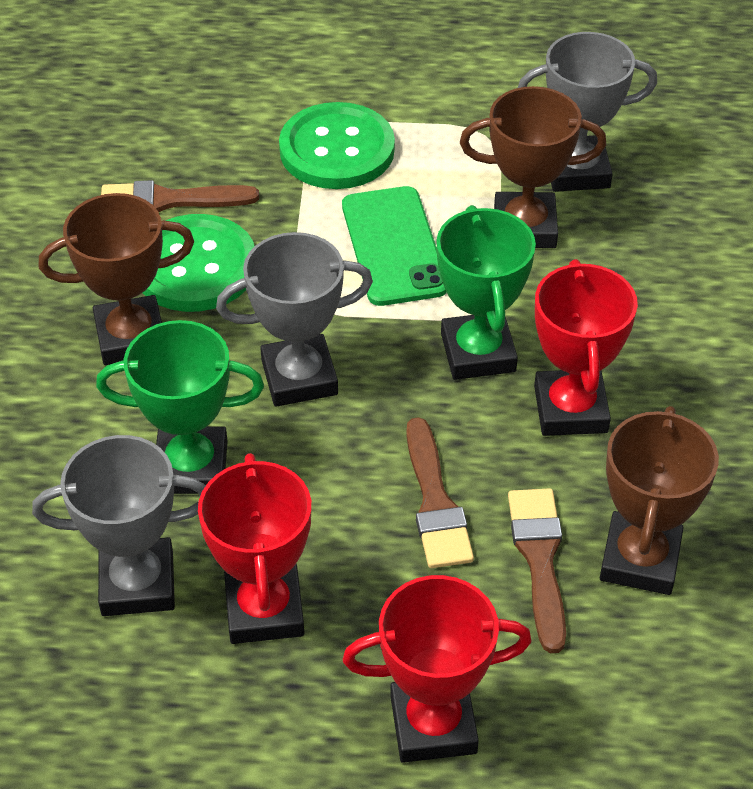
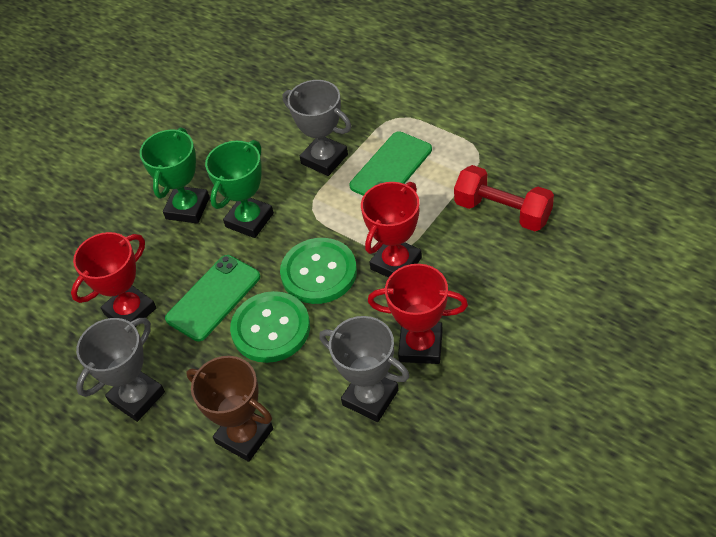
brown brush: 3 -> 0
brown trophy: 3 -> 1
green phone: 1 -> 2
red dumbbell: 0 -> 1

